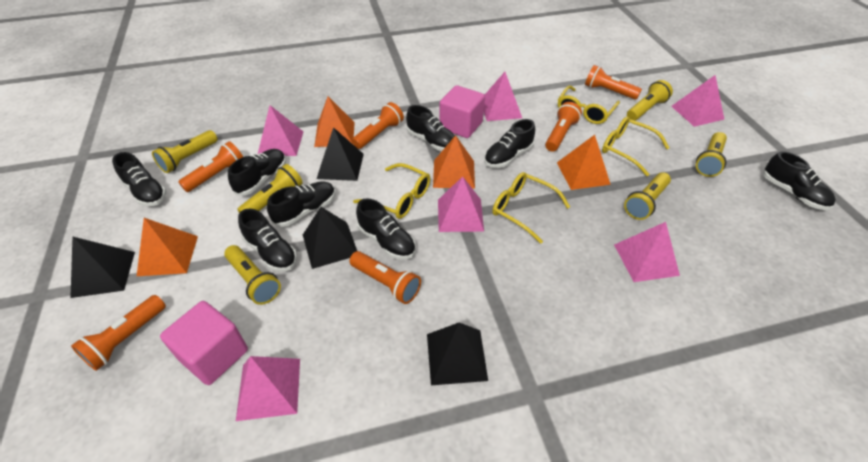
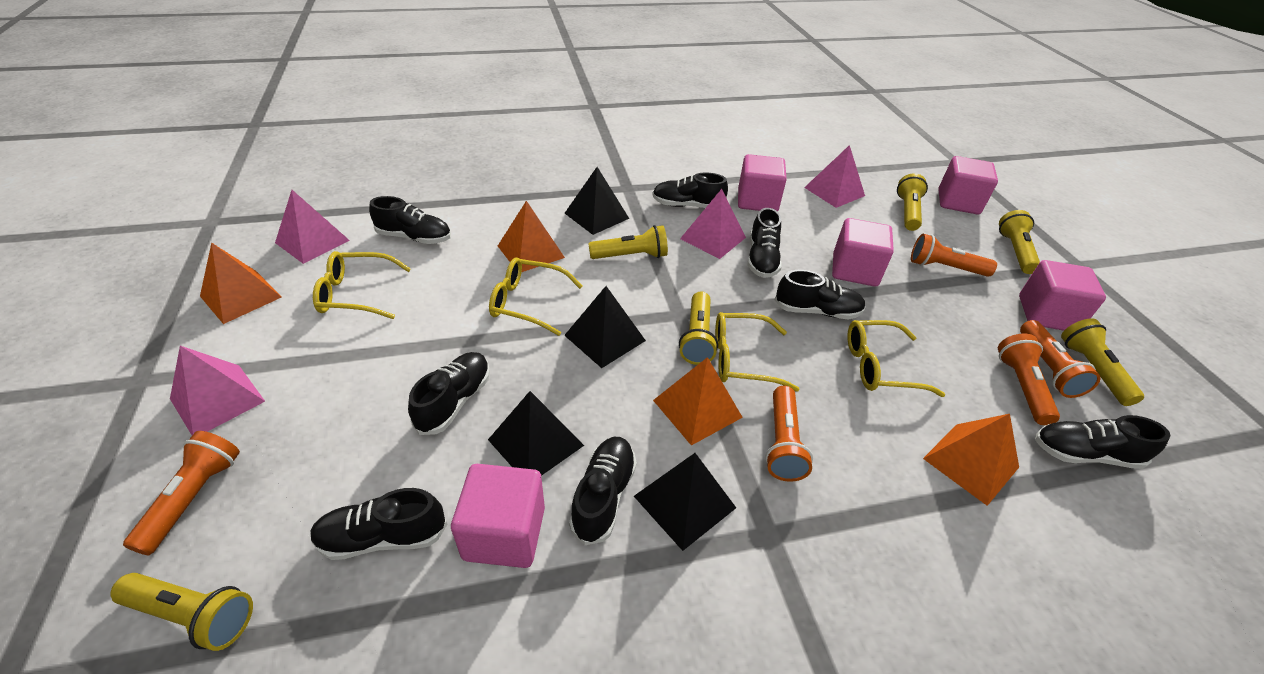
orange flashlight: 6 -> 5
pink cube: 2 -> 5
pink pyramid: 6 -> 4

